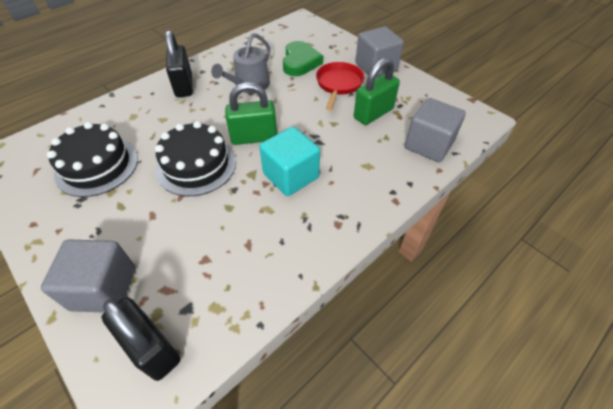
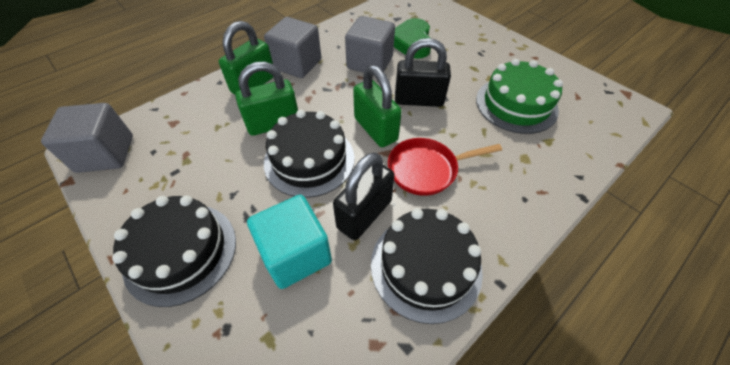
black cake: 2 -> 3
green cake: 0 -> 1
green padlock: 2 -> 3
grey watering can: 1 -> 0

